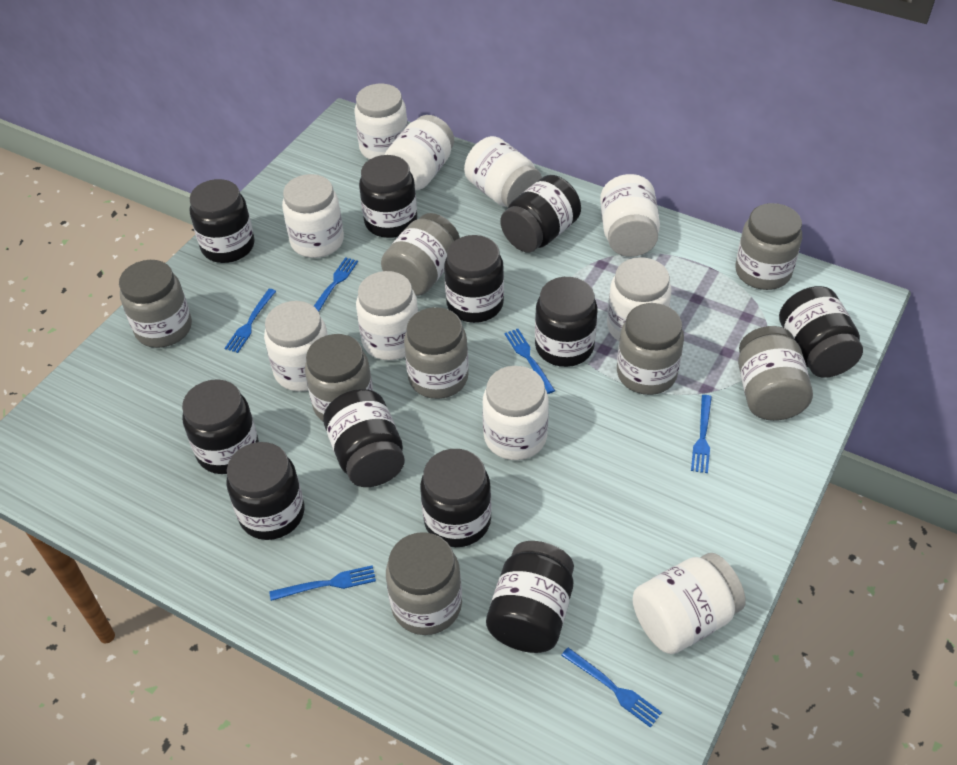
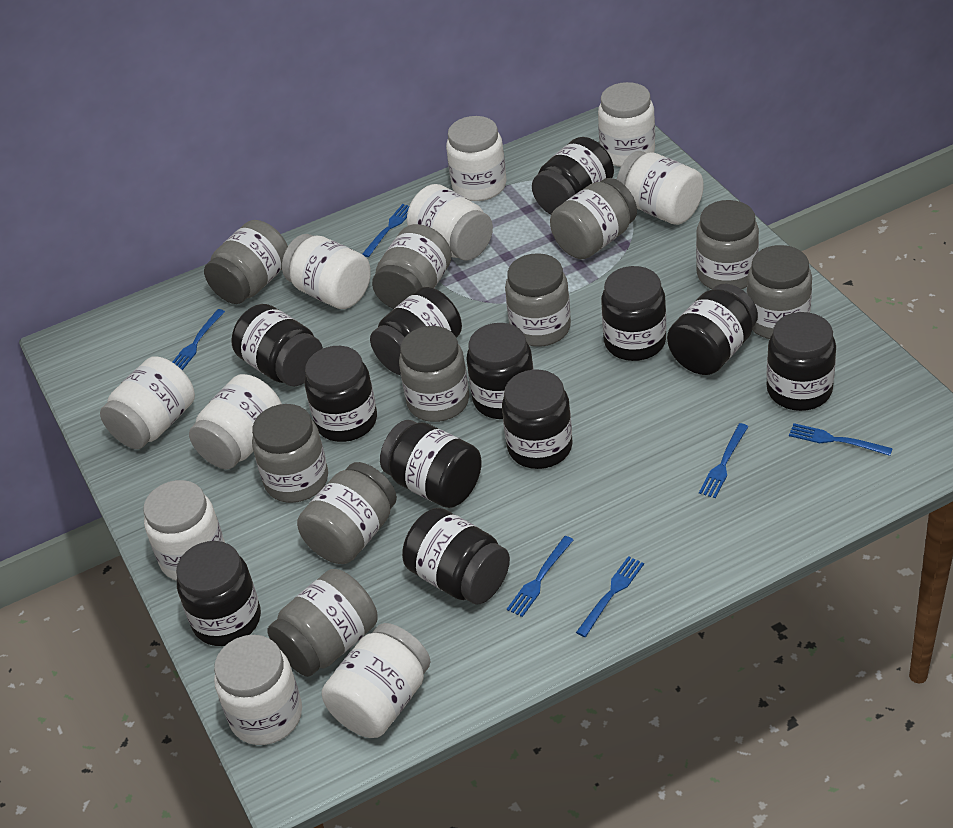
black jar: 11 -> 12
grey jar: 8 -> 10

